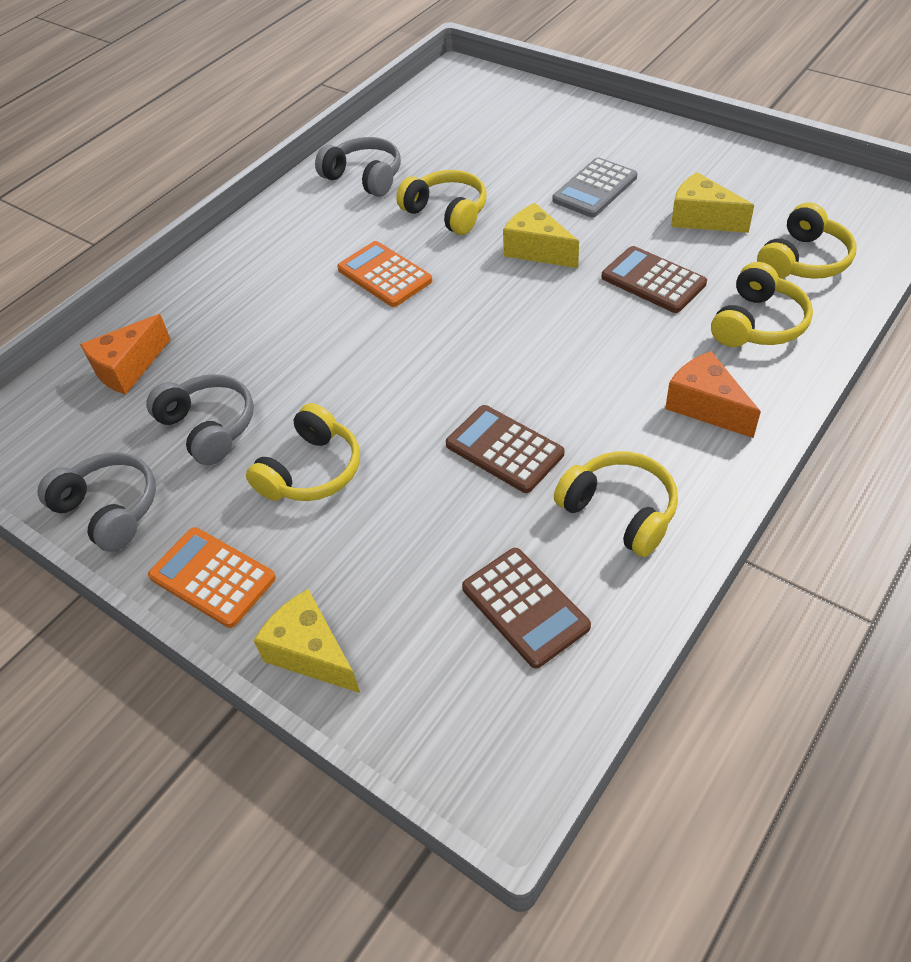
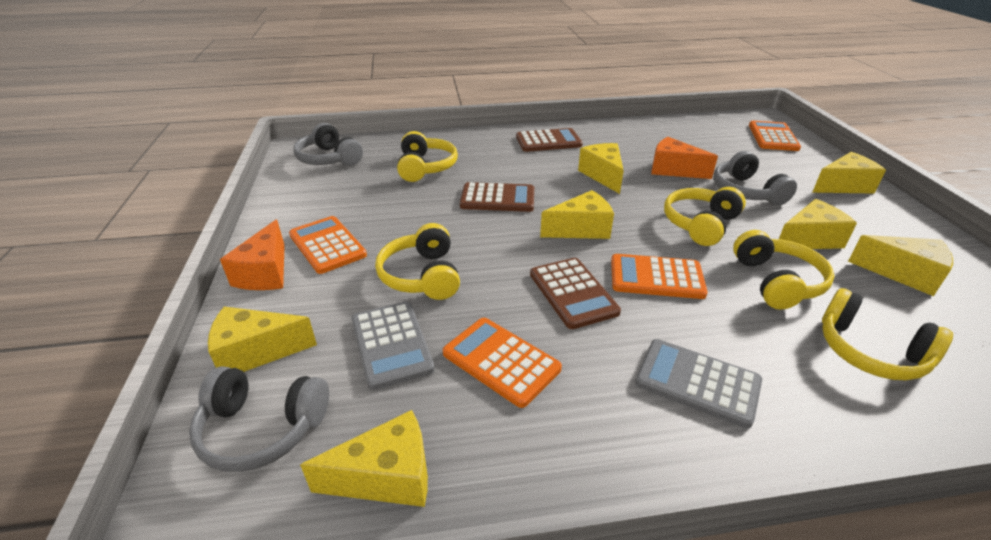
grey calculator: 1 -> 2
orange calculator: 2 -> 4
yellow cheese: 3 -> 7

